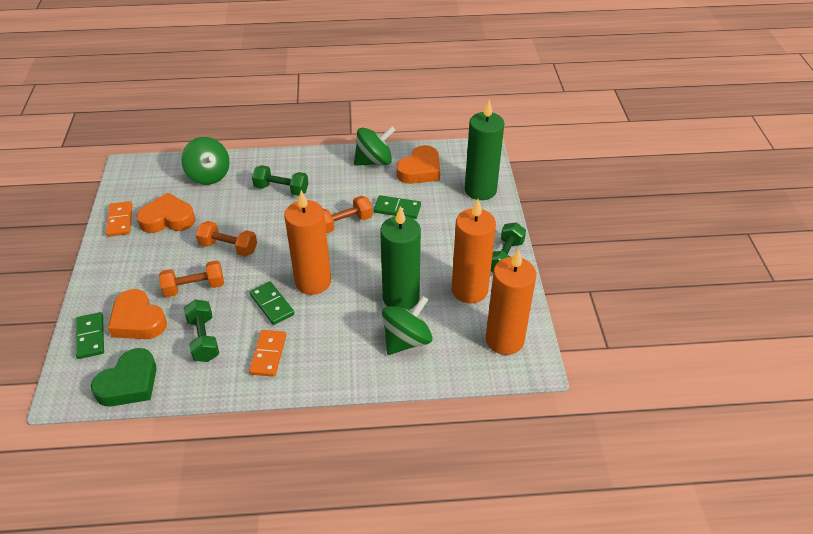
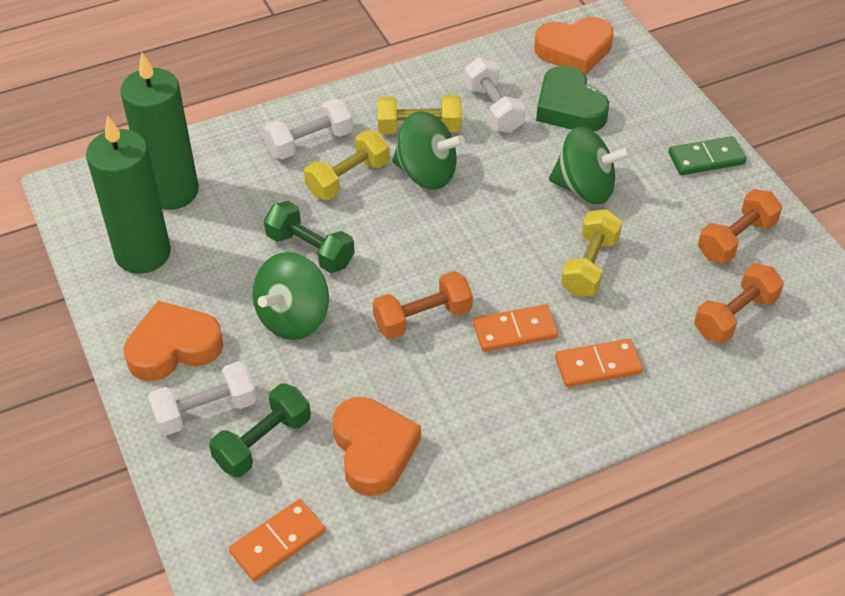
green domino: 3 -> 1
green dumbbell: 3 -> 2
orange candle: 3 -> 0
orange domino: 2 -> 3
white dumbbell: 0 -> 3
yellow dumbbell: 0 -> 3

